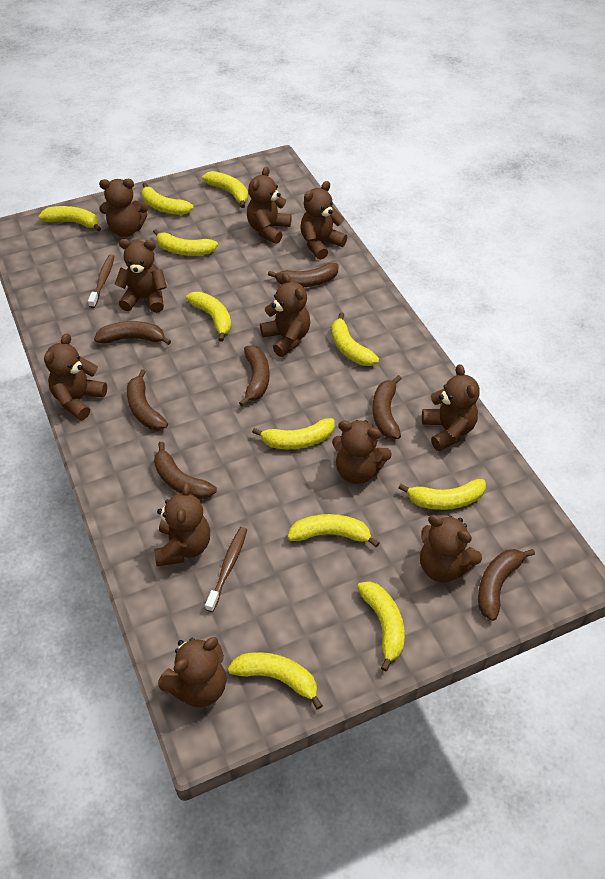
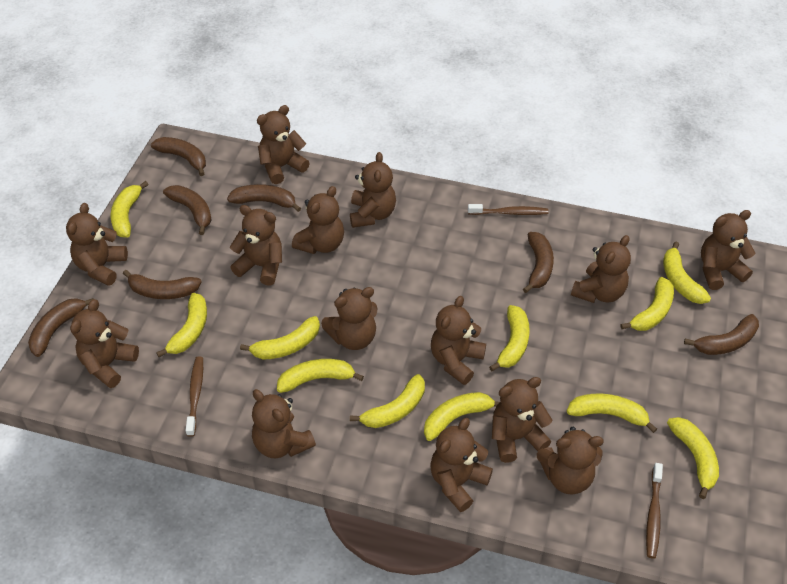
brown teddy bear: 11 -> 14
brown toothbrush: 2 -> 3

